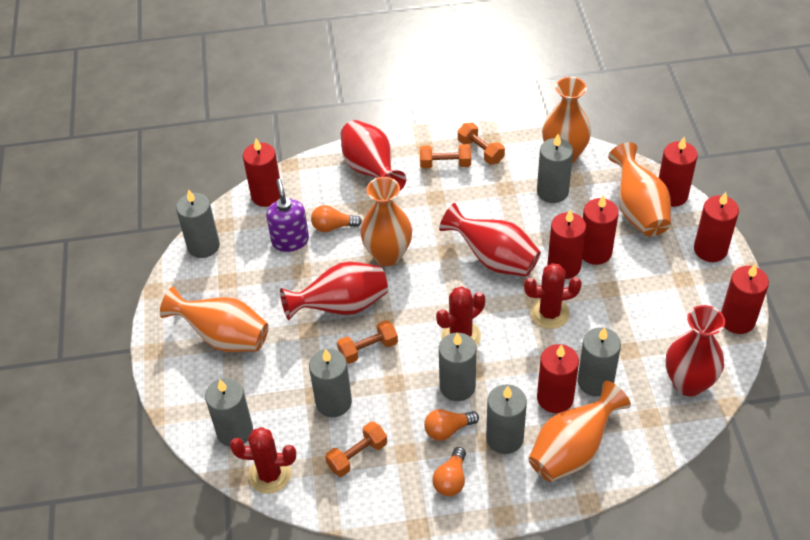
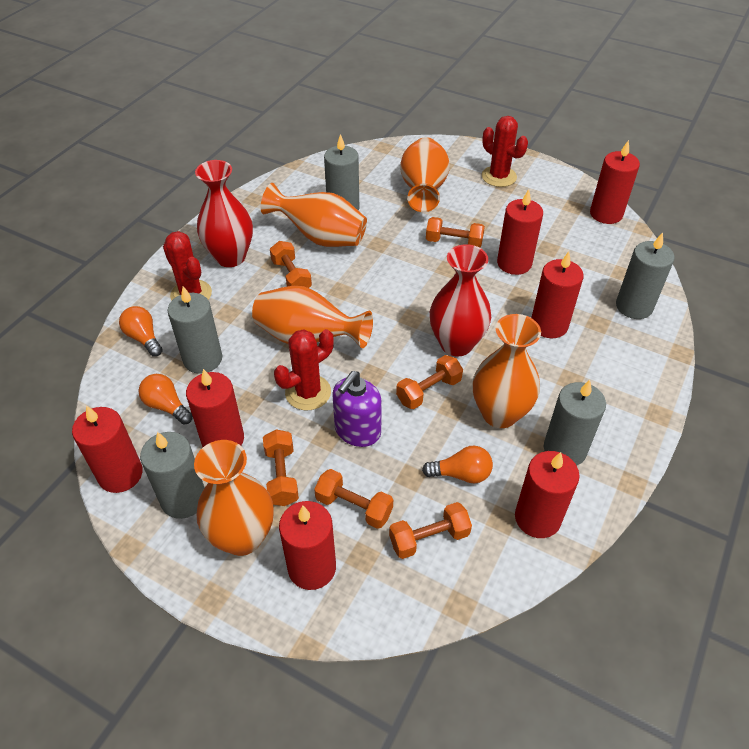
grey candle: 7 -> 5
orange dumbbell: 4 -> 6
red vase: 4 -> 2

